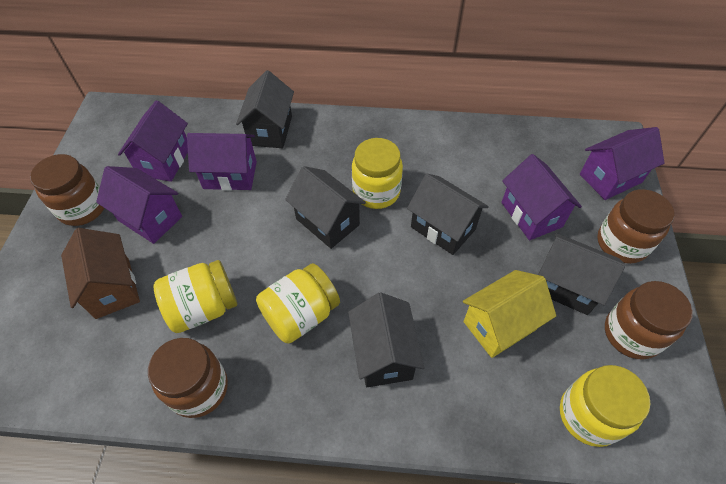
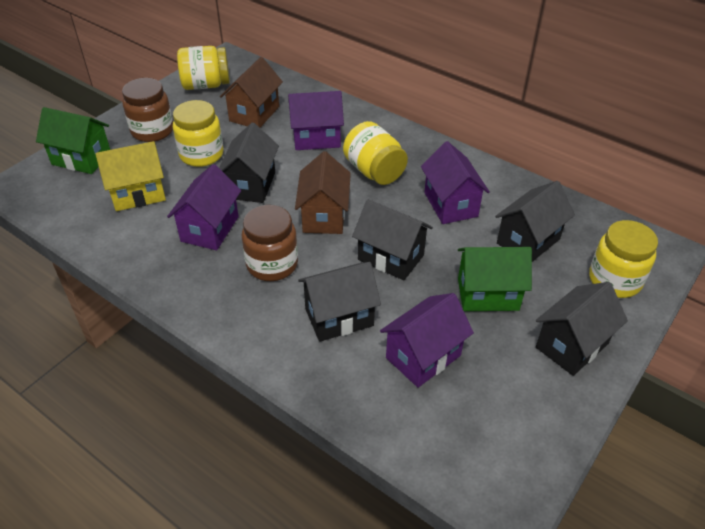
brown house: 1 -> 2
brown jar: 4 -> 2
green house: 0 -> 2
purple house: 5 -> 4

